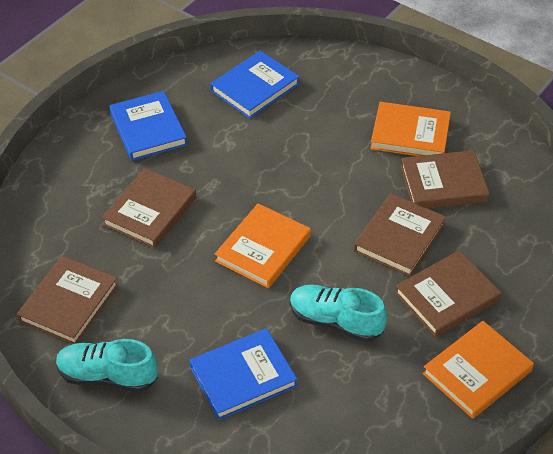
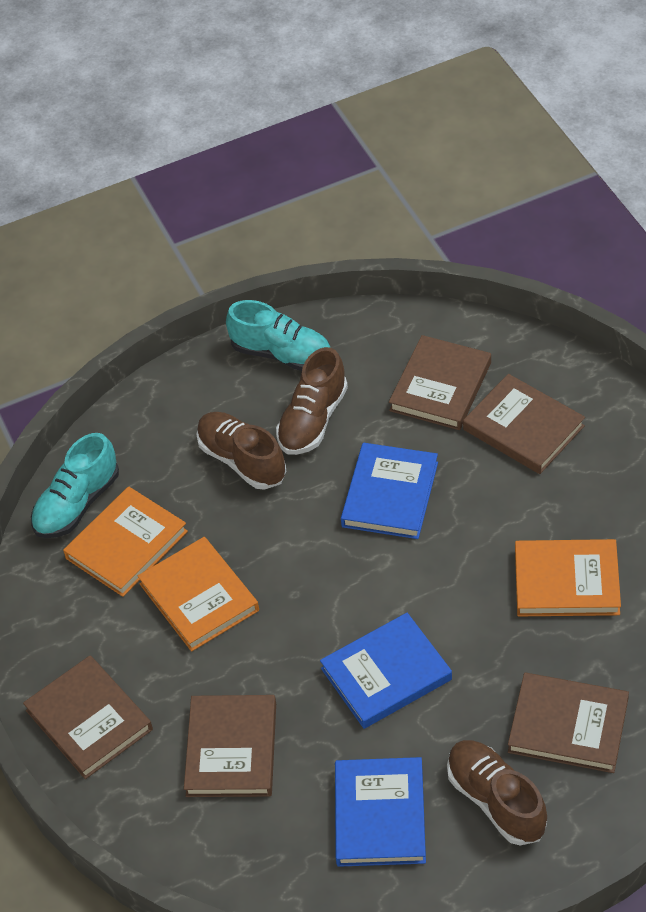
brown shoe: 0 -> 3

